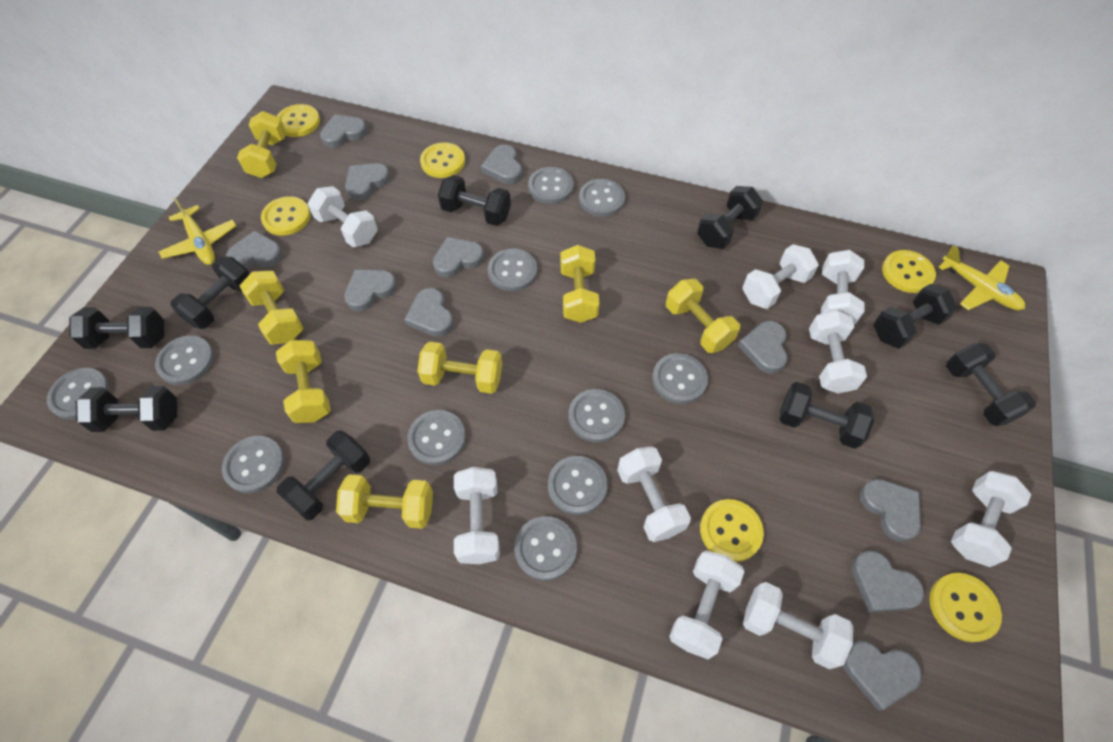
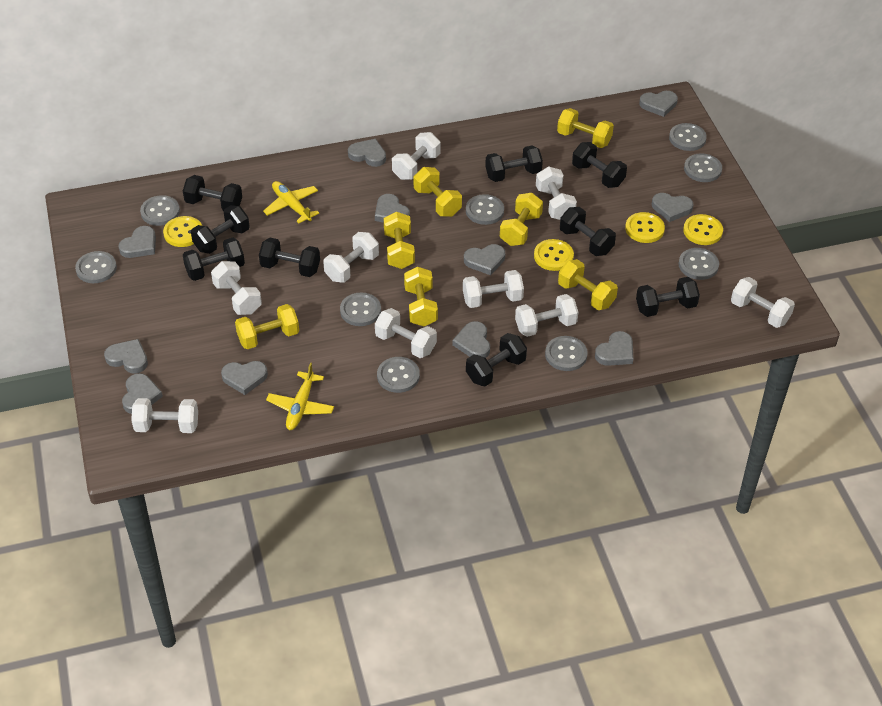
grey button: 11 -> 9
yellow button: 6 -> 4

